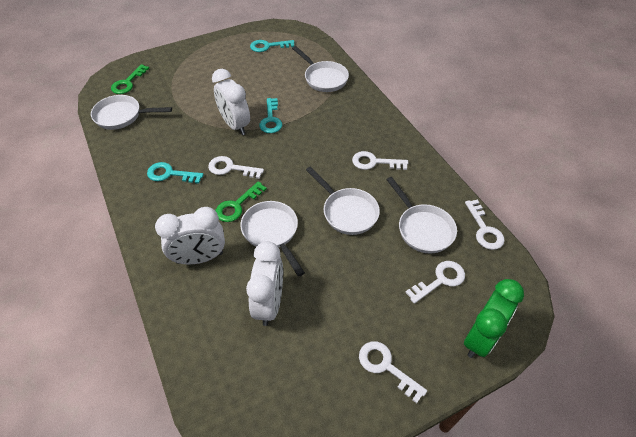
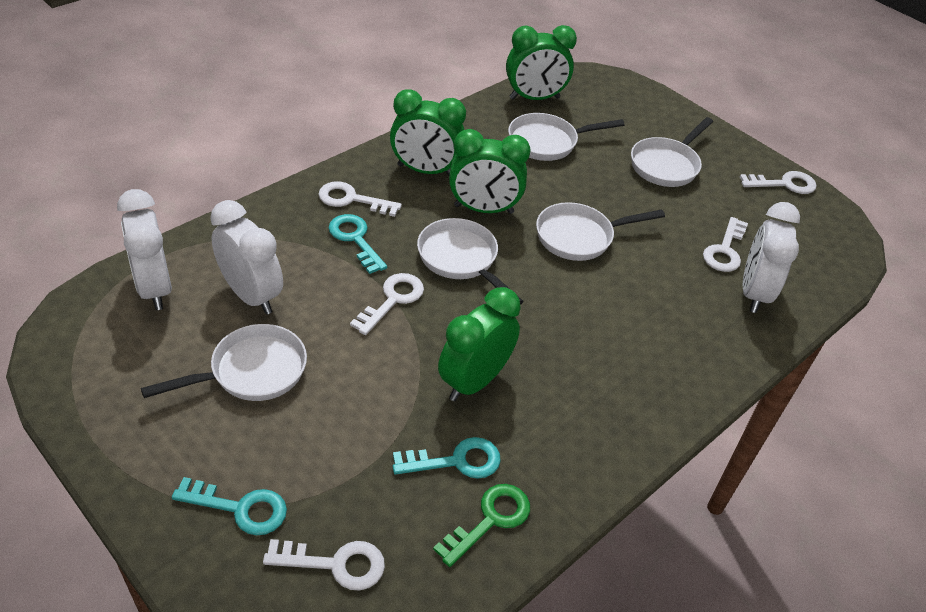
green clock: 1 -> 4
green key: 2 -> 1

